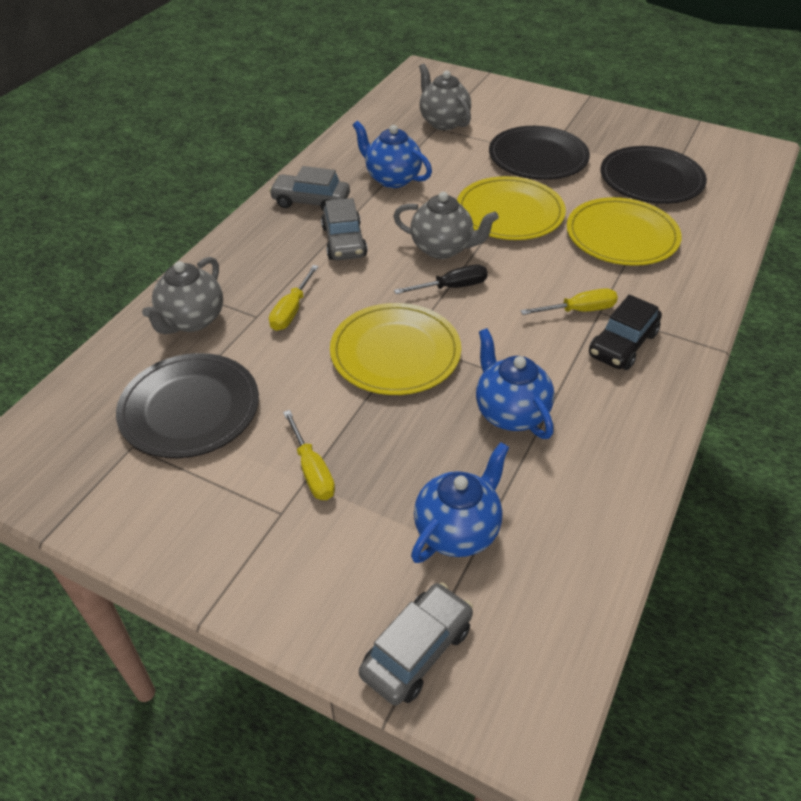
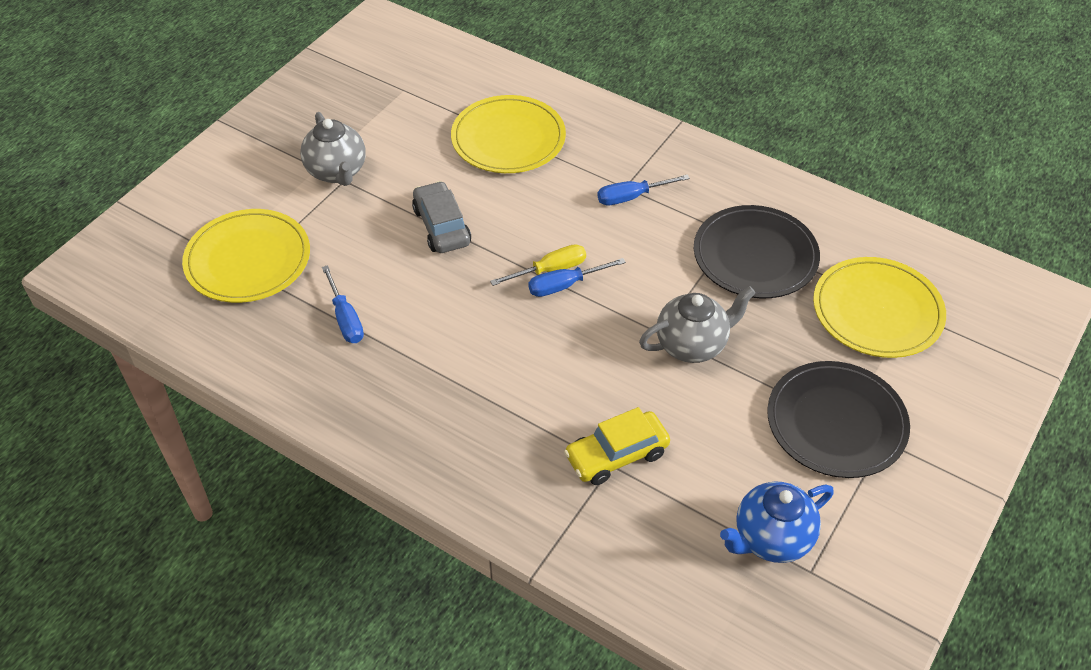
black car: 1 -> 0
black plate: 3 -> 2
black screwdriver: 1 -> 0
blue screwdriver: 0 -> 3
blue teapot: 3 -> 1
grey car: 3 -> 1
grey teapot: 3 -> 2
yellow car: 0 -> 1
yellow screwdriver: 3 -> 1

